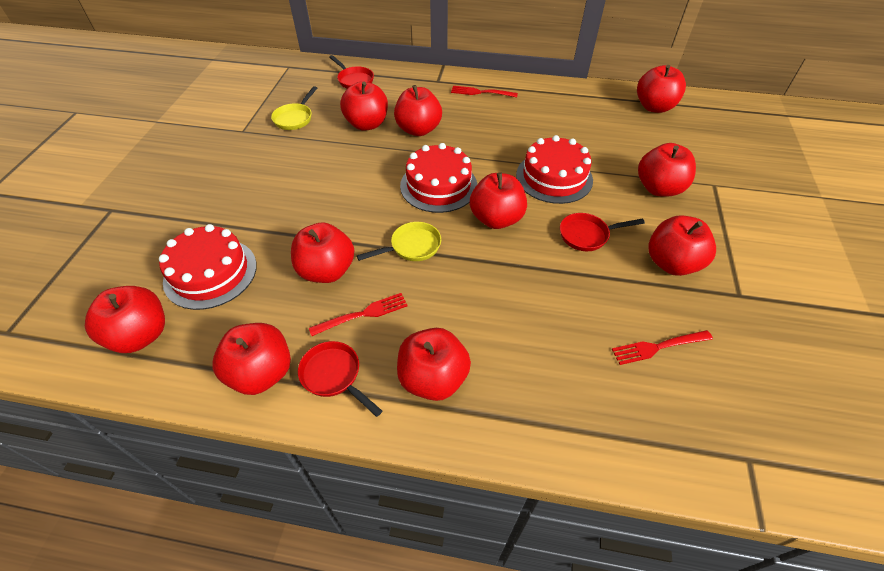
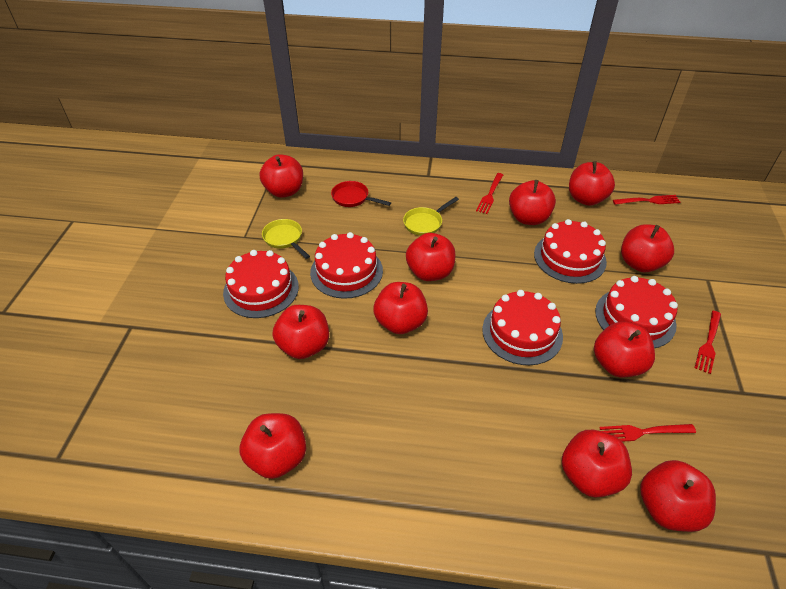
red apple: 10 -> 11
red cake: 3 -> 5
red fork: 3 -> 4
red pan: 3 -> 1

